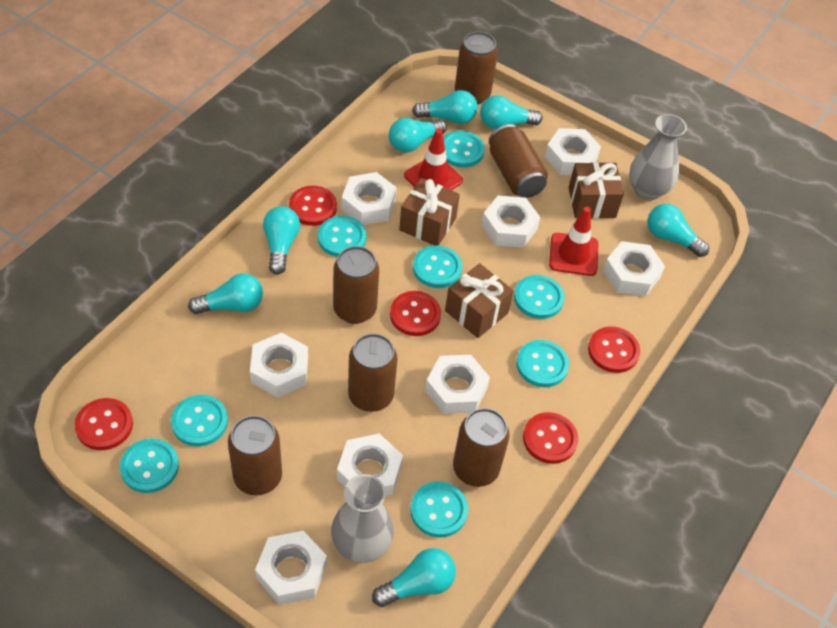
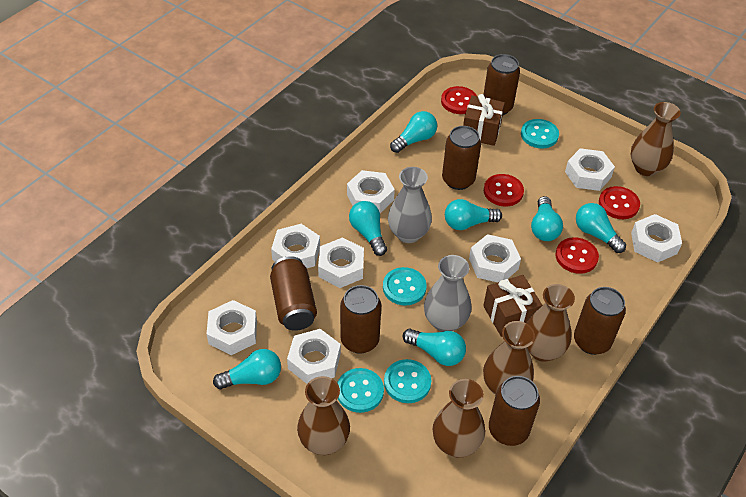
brown gift: 3 -> 2
brown vase: 0 -> 5
red button: 5 -> 4
red traffic cone: 2 -> 0
turquoise button: 8 -> 4

